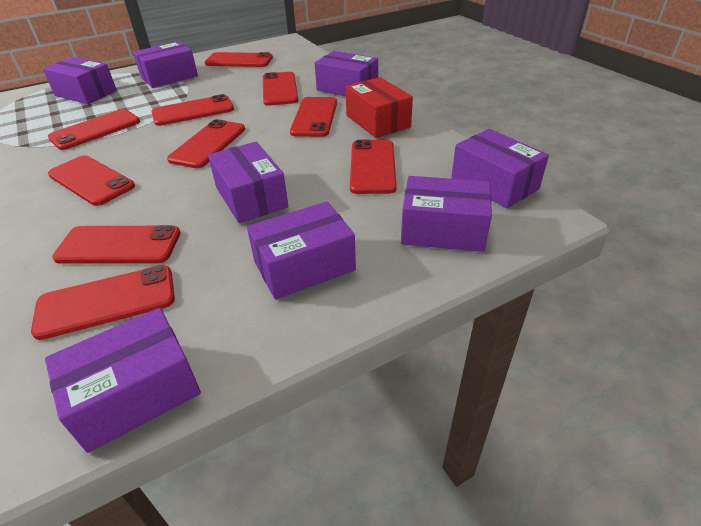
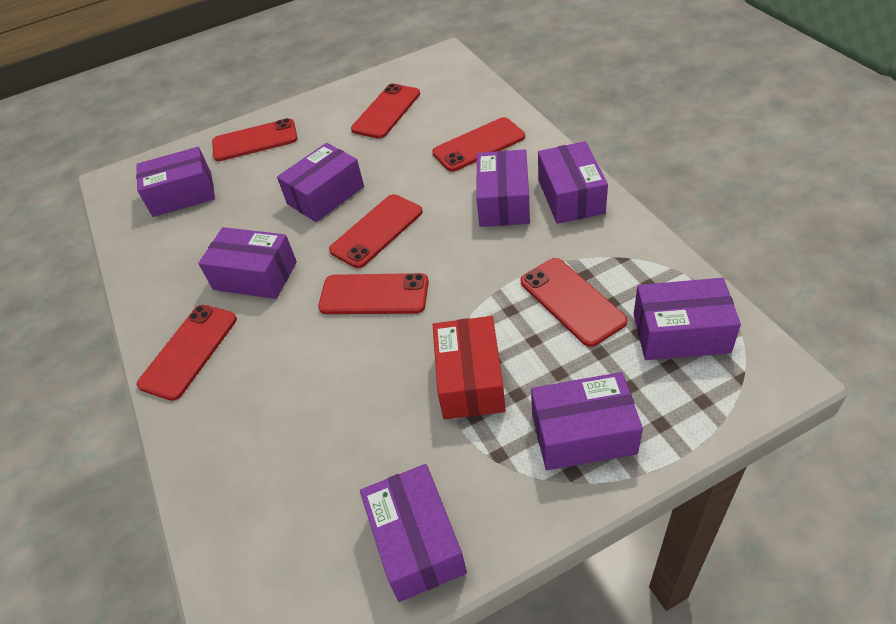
red phone: 10 -> 7

